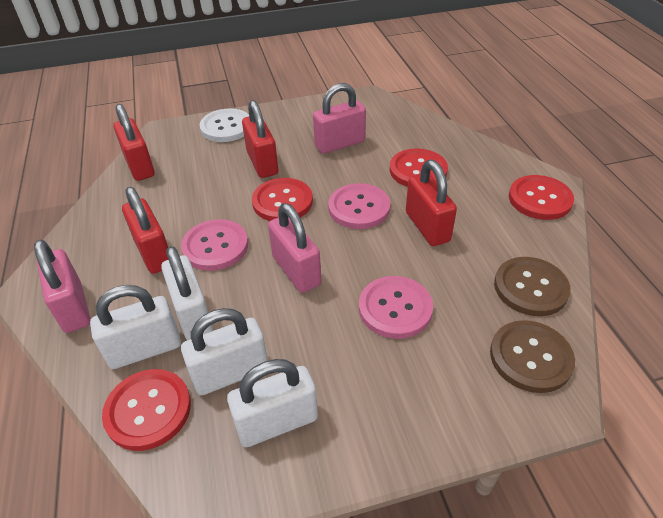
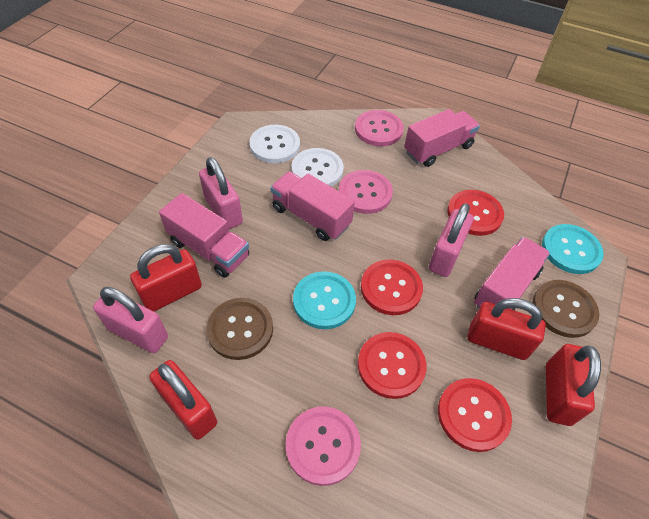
pink truck: 0 -> 4
turquoise button: 0 -> 2
white button: 1 -> 2
white padlock: 4 -> 0

